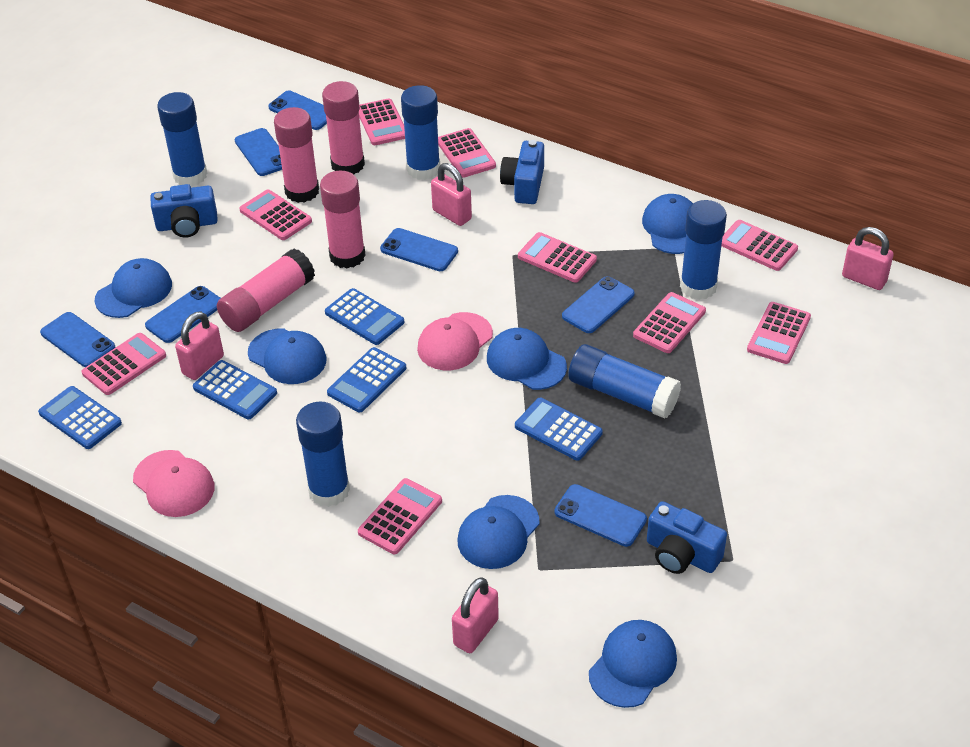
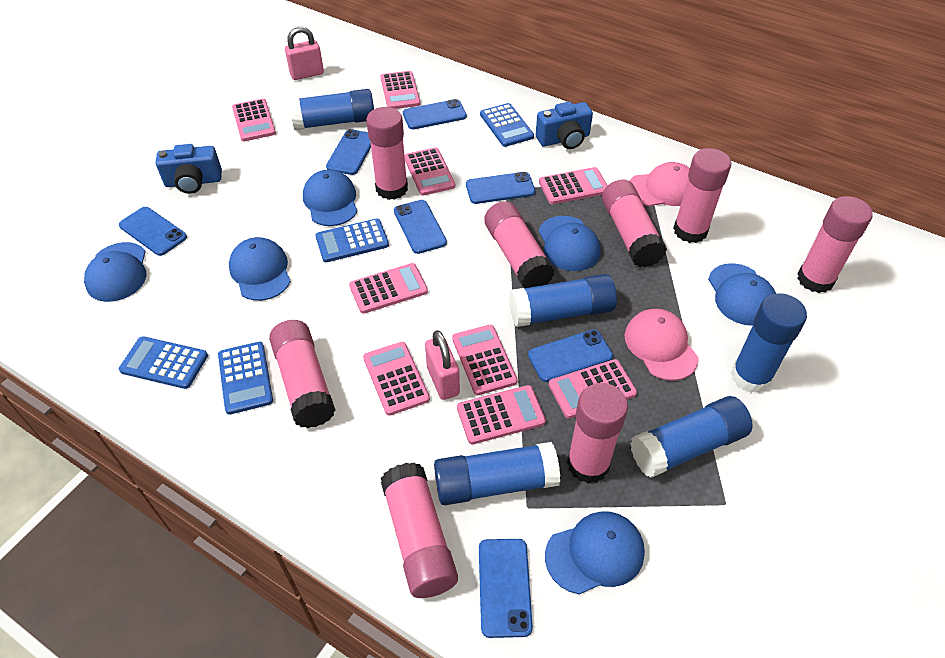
blue calculator: 5 -> 4
blue camera: 3 -> 2
pink glue stick: 4 -> 8
pink padlock: 4 -> 2

